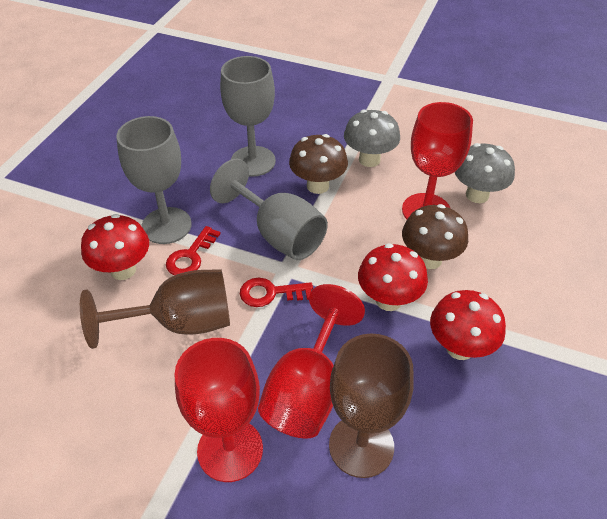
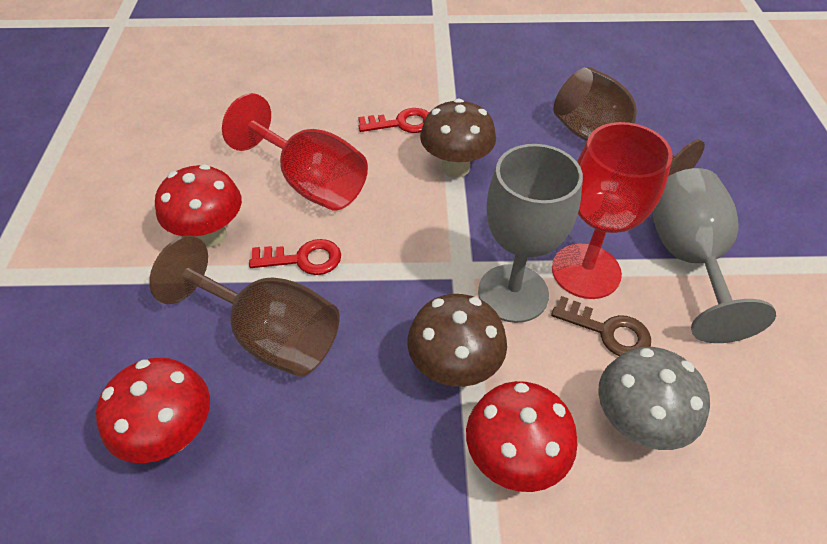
brown key: 0 -> 1
grey goblet: 3 -> 2
grey mushroom: 2 -> 1
red goblet: 3 -> 2

